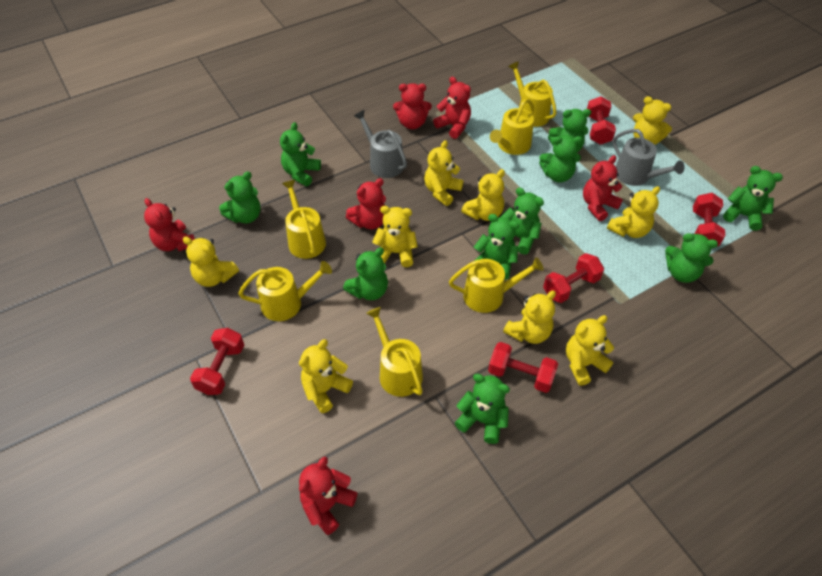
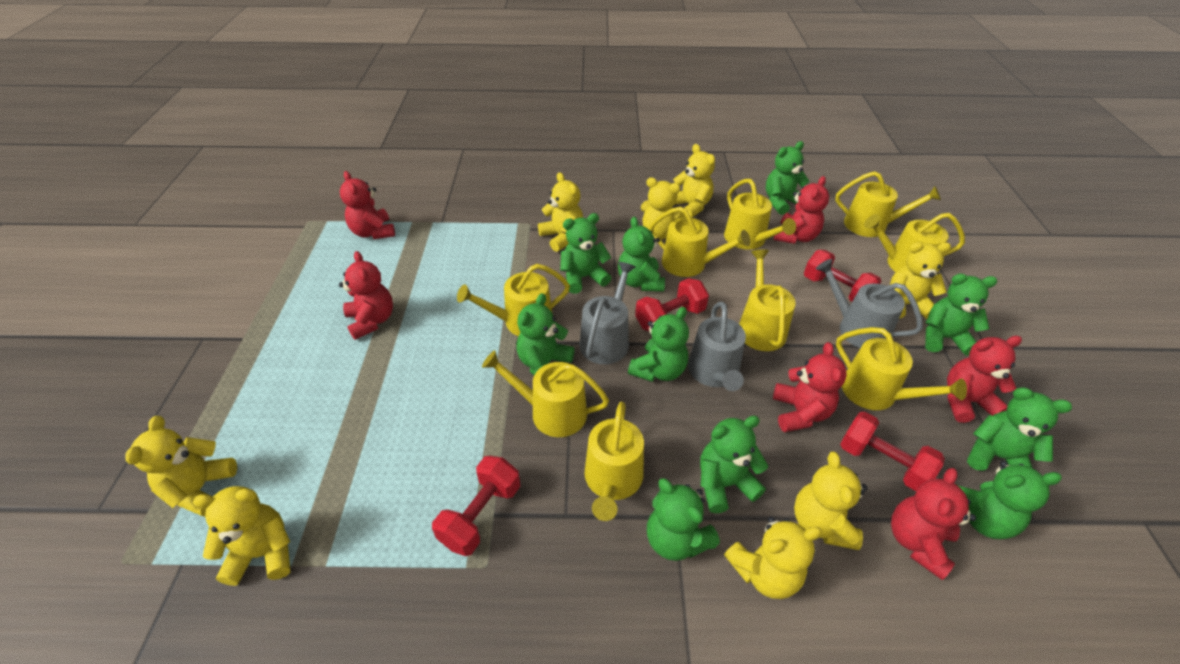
grey watering can: 2 -> 3
red dumbbell: 5 -> 4
yellow teddy bear: 9 -> 8
yellow watering can: 6 -> 9

